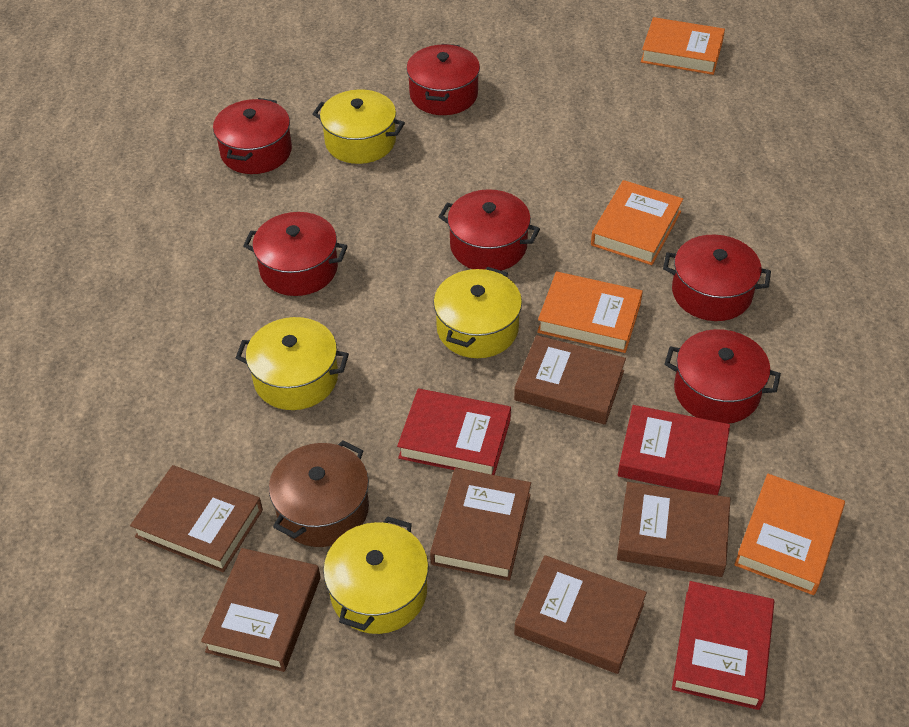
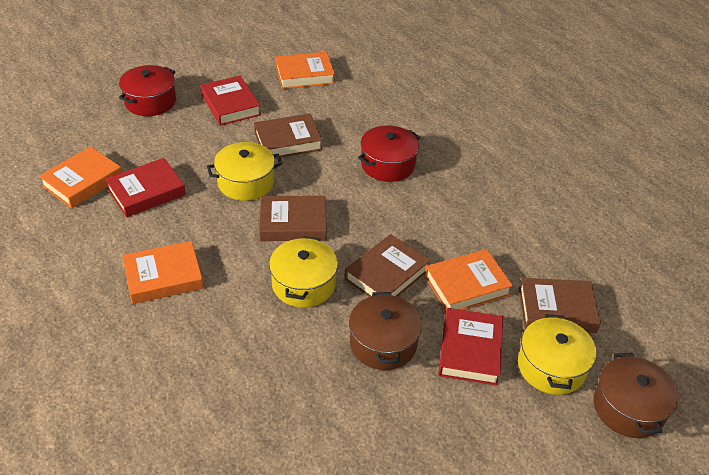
brown book: 6 -> 4
brown pot: 1 -> 2
red pot: 6 -> 2
yellow pot: 4 -> 3

